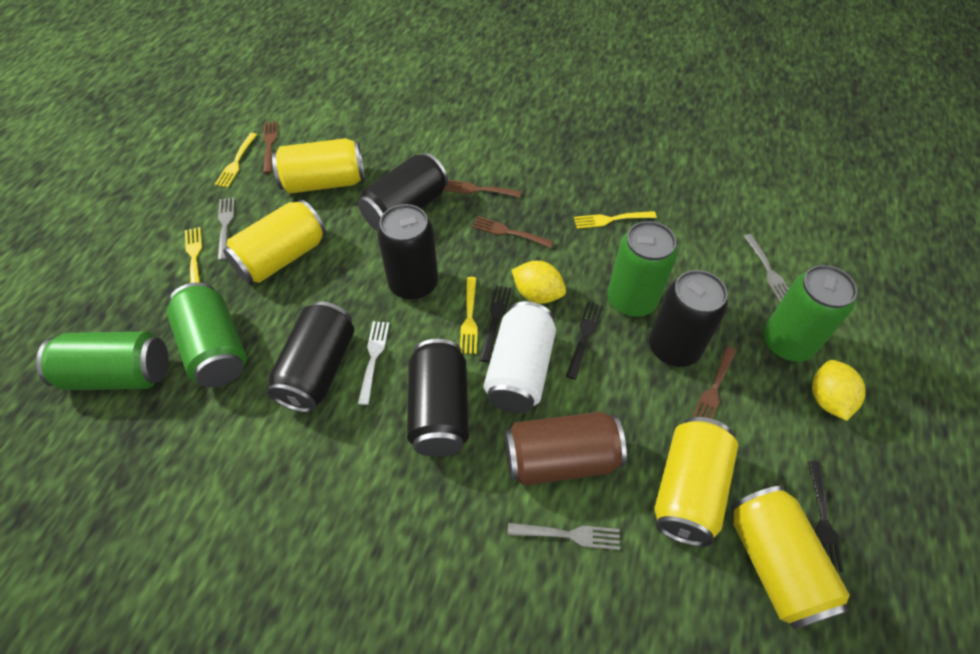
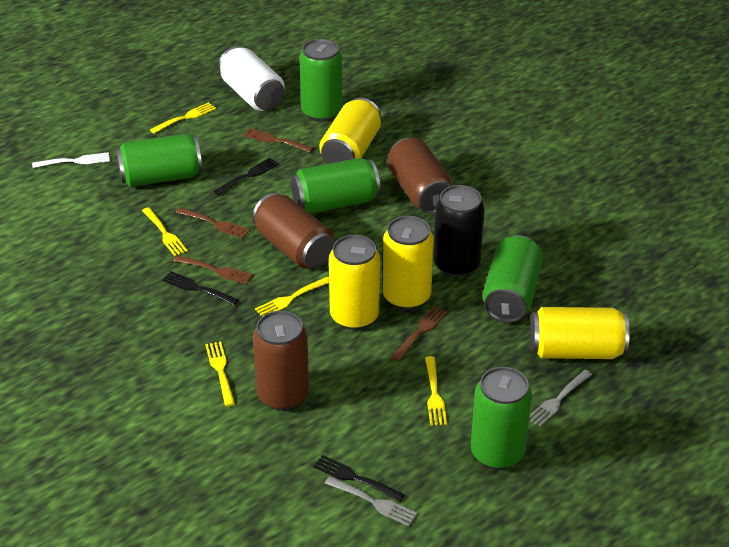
black can: 5 -> 1
brown can: 1 -> 3
green can: 4 -> 5
grey fork: 3 -> 2
yellow fork: 4 -> 5
yellow lemon: 2 -> 0

